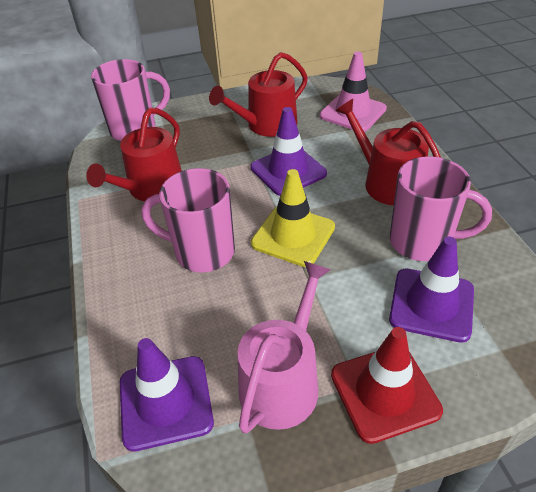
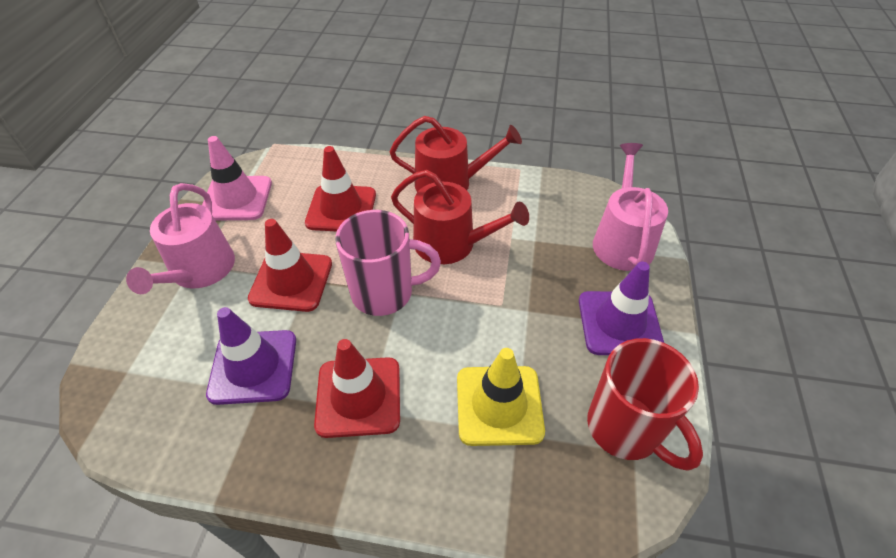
pink mug: 3 -> 1
pink watering can: 1 -> 2
purple traffic cone: 3 -> 2
red mug: 0 -> 1
red traffic cone: 1 -> 3
red watering can: 3 -> 2

